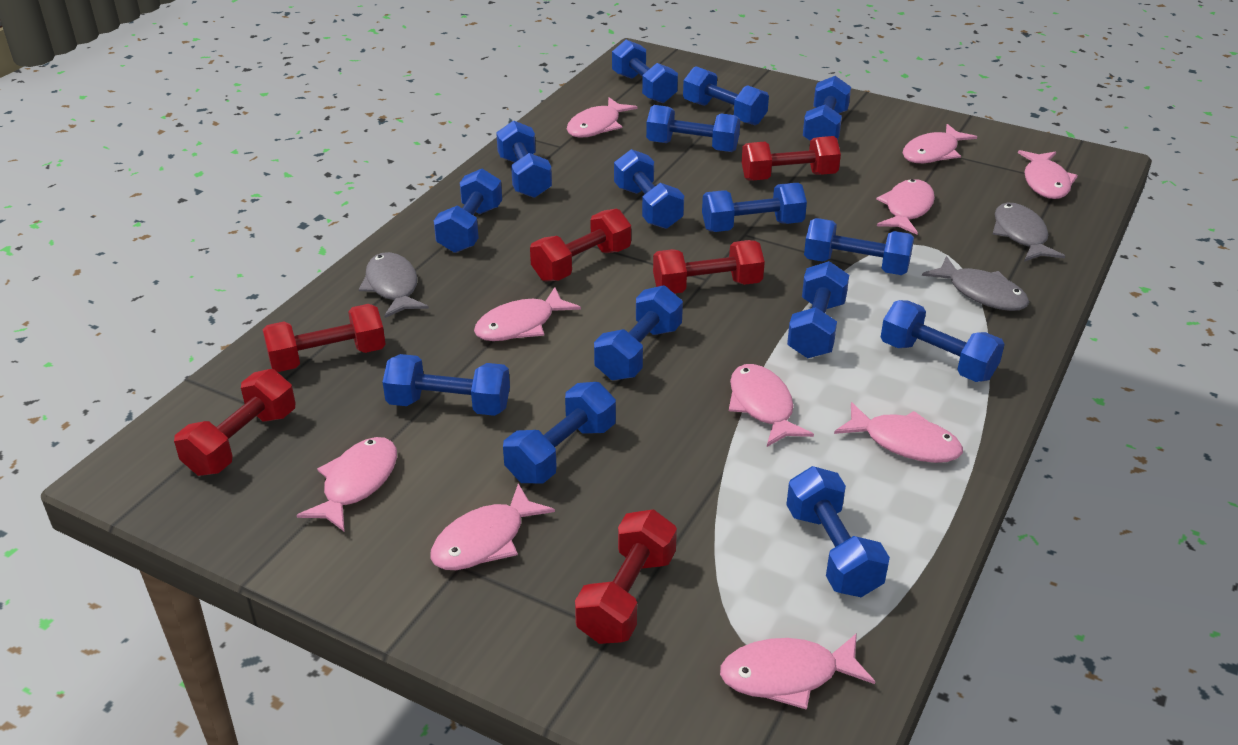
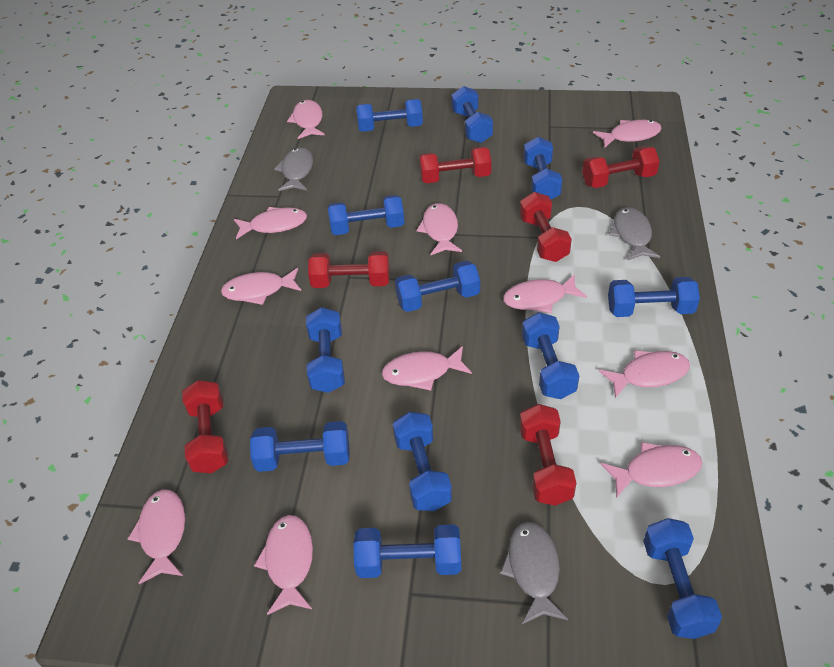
blue dumbbell: 15 -> 12
pink fish: 10 -> 11

